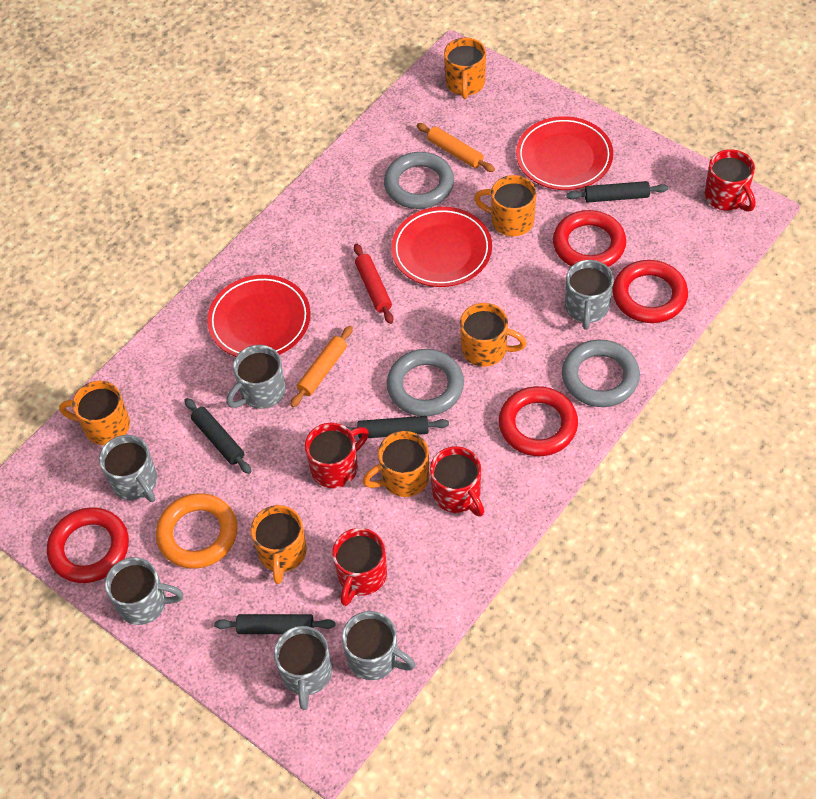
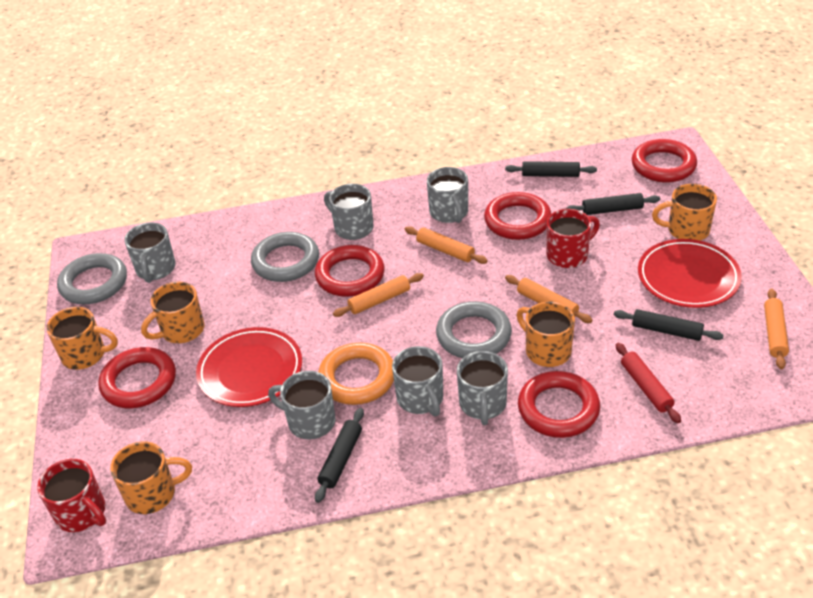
orange mug: 6 -> 5
orange rolling pin: 2 -> 4
red mug: 4 -> 2
red plate: 3 -> 2
red ring: 4 -> 5

